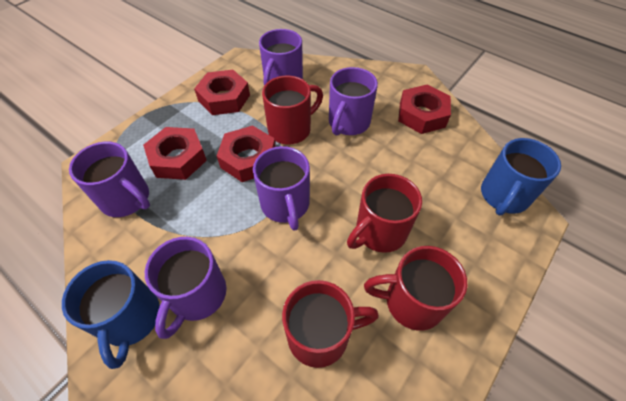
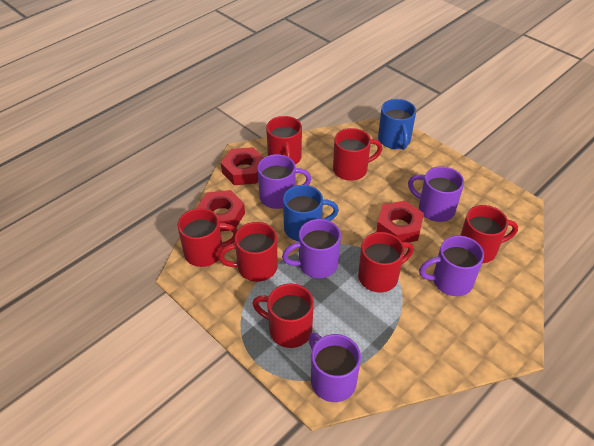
red mug: 4 -> 7
red nut: 4 -> 3

